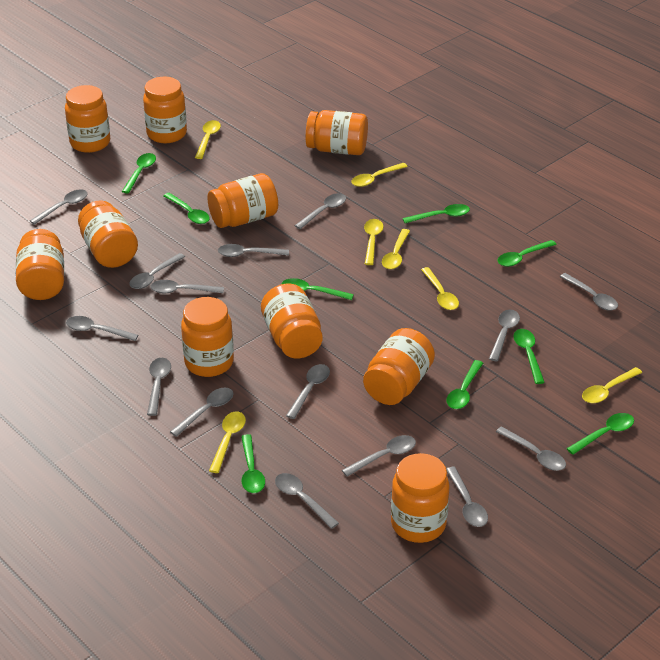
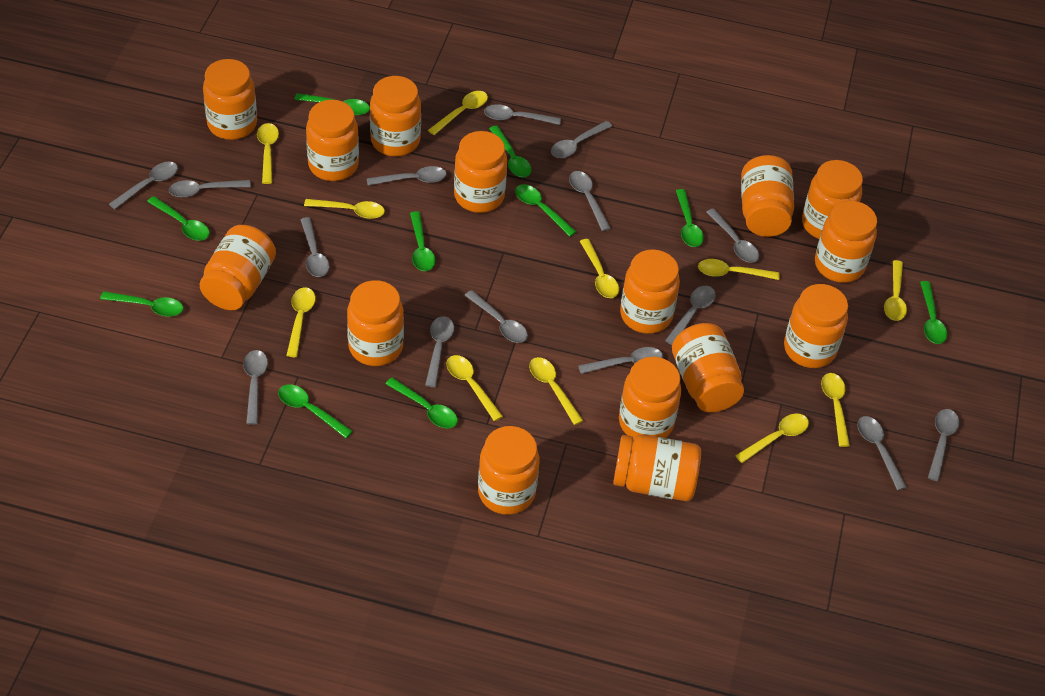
green spoon: 9 -> 10
orange jar: 10 -> 15
yellow spoon: 7 -> 11

